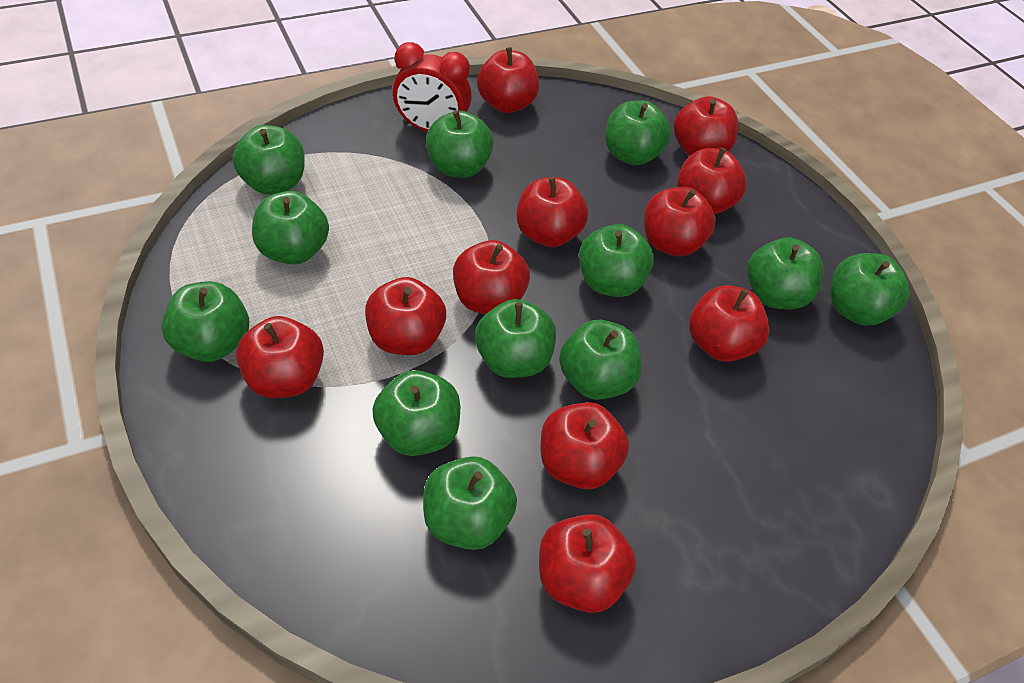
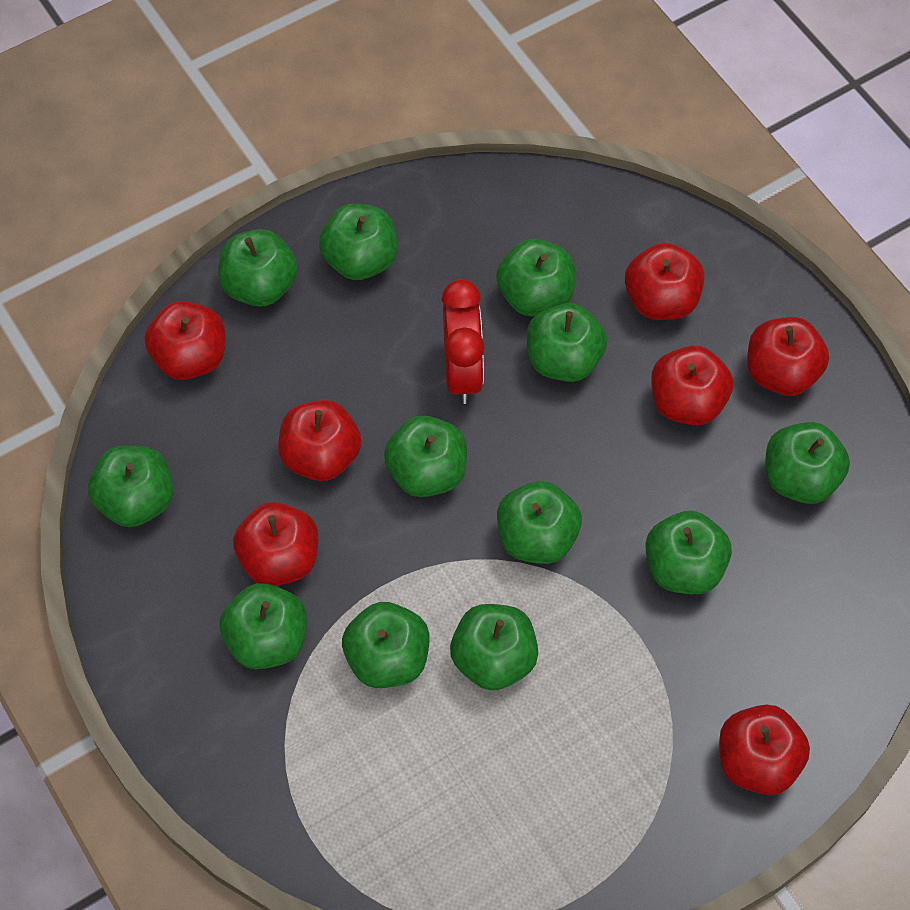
red apple: 11 -> 7

